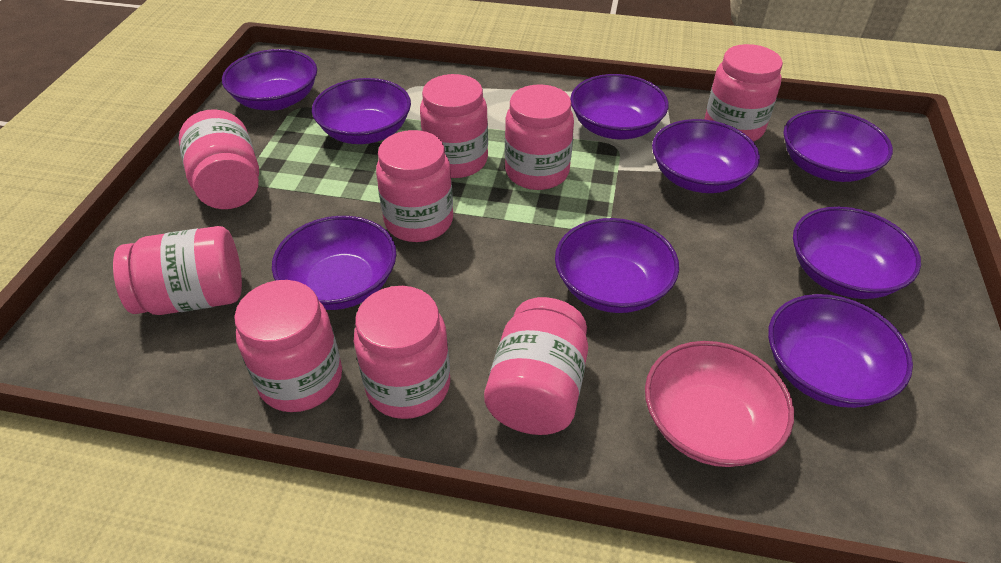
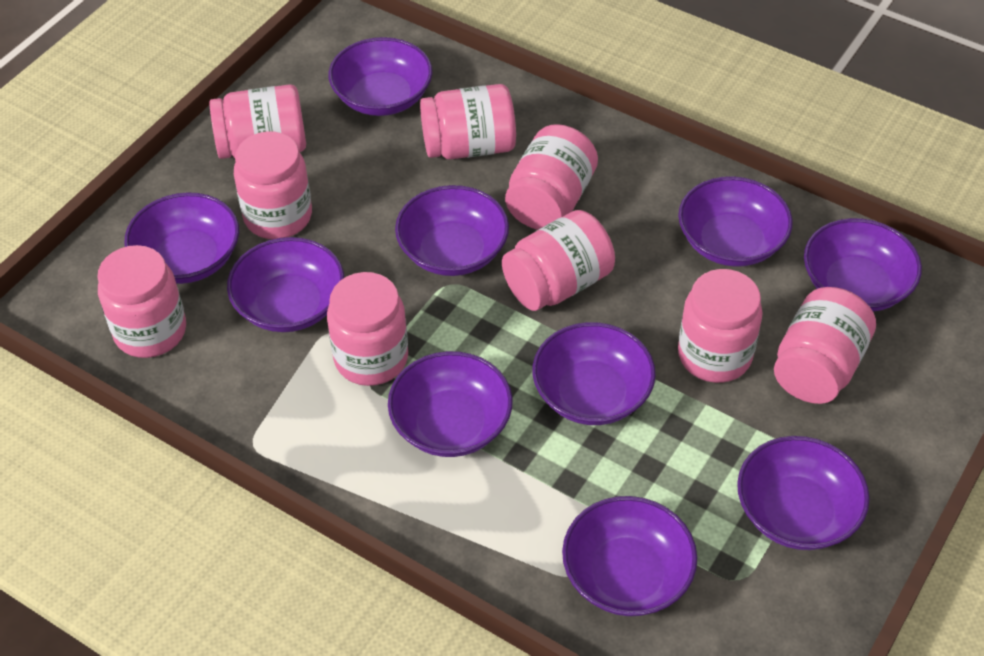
pink bowl: 1 -> 0
purple bowl: 9 -> 10

